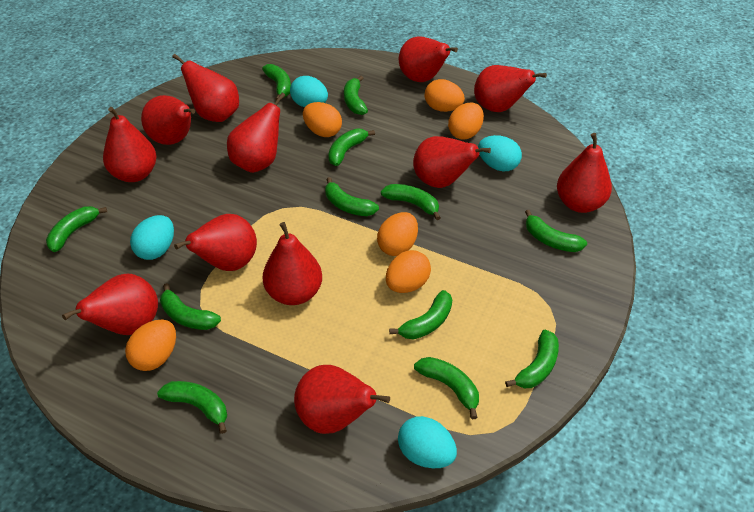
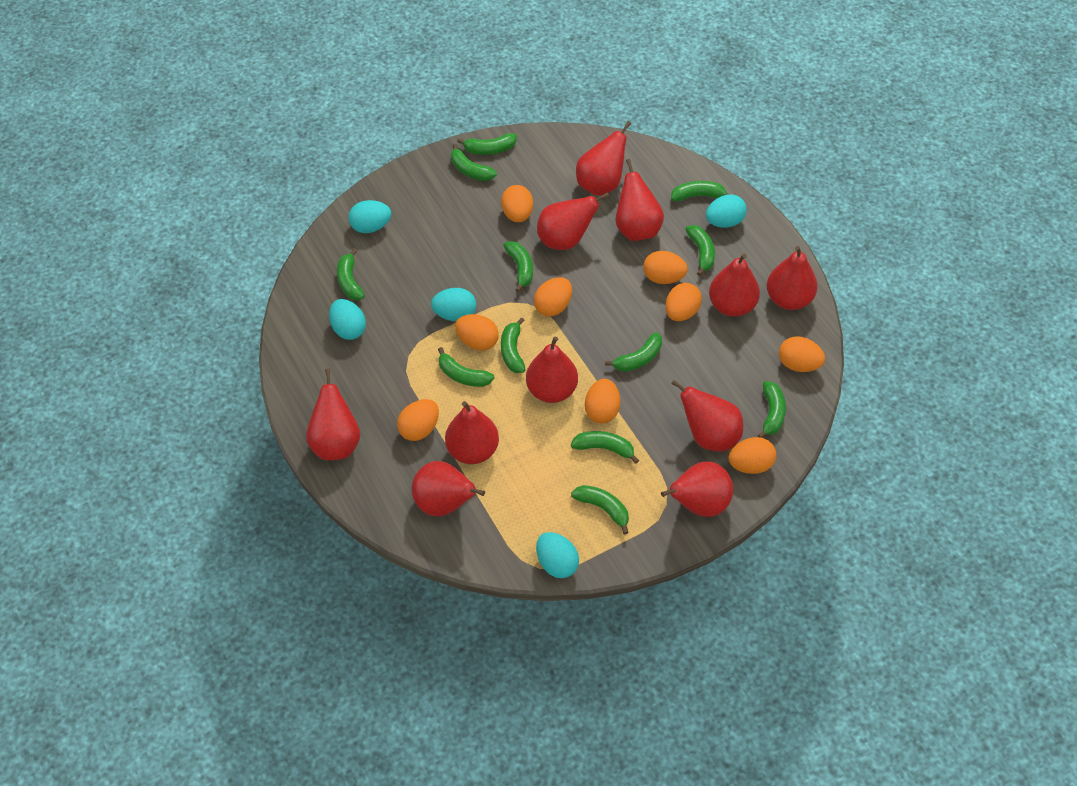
orange egg: 6 -> 9
red pear: 12 -> 11
turquoise egg: 4 -> 5

